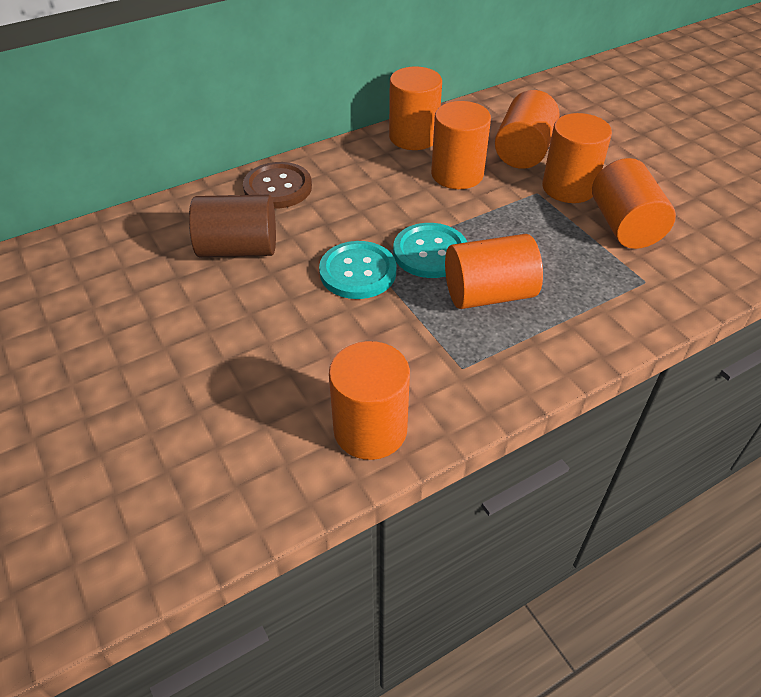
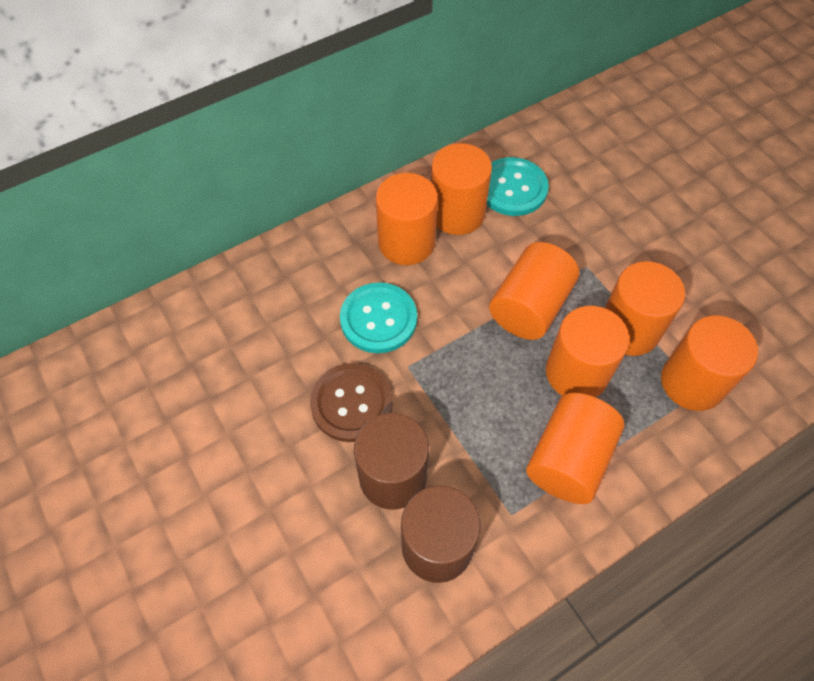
brown cylinder: 1 -> 2

